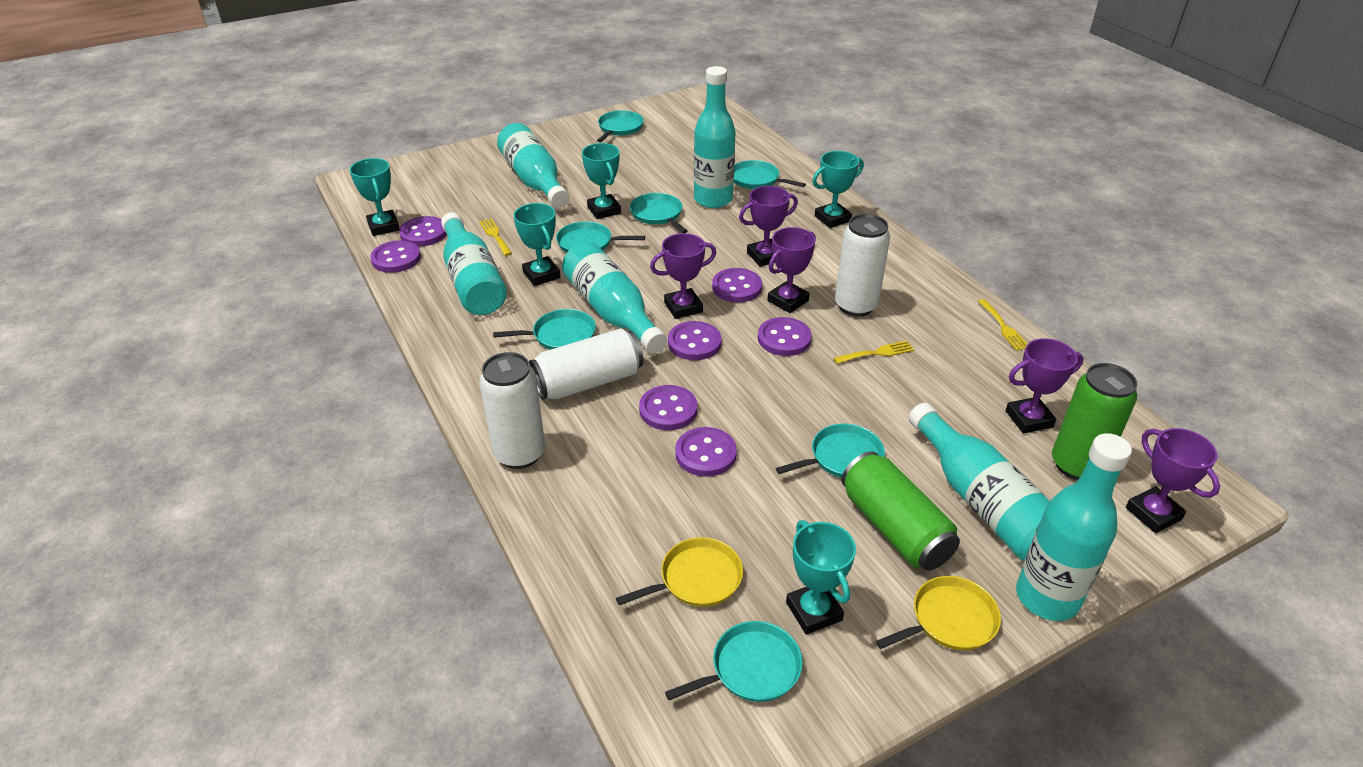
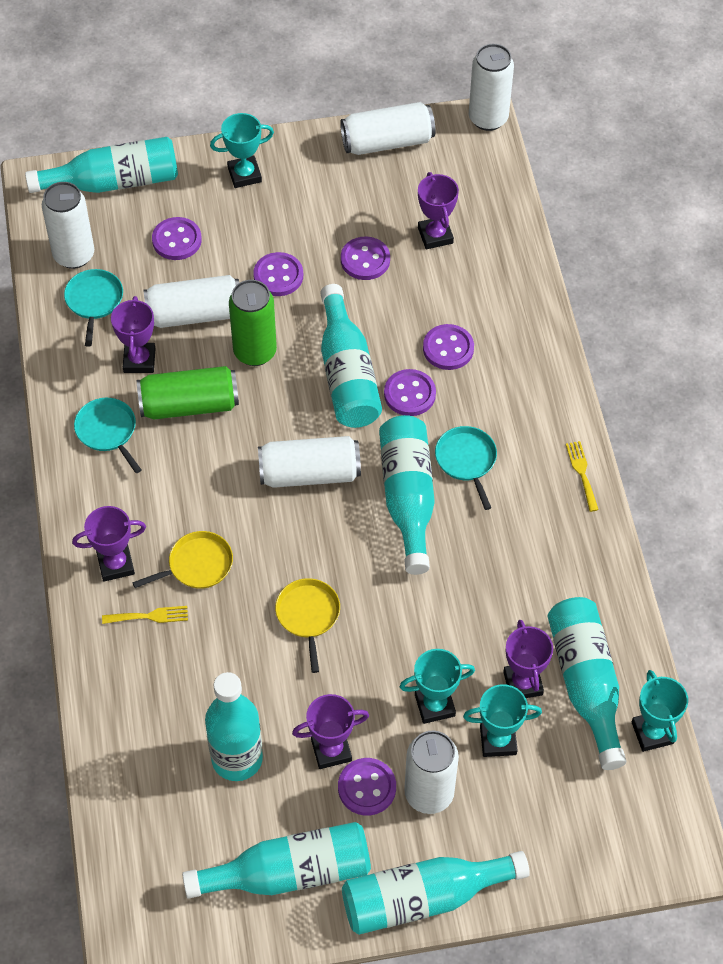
purple button: 7 -> 6
turquoise bottle: 6 -> 7
turquoise pan: 7 -> 3
turquoise trophy: 5 -> 4
white can: 3 -> 6
yellow fork: 3 -> 2

